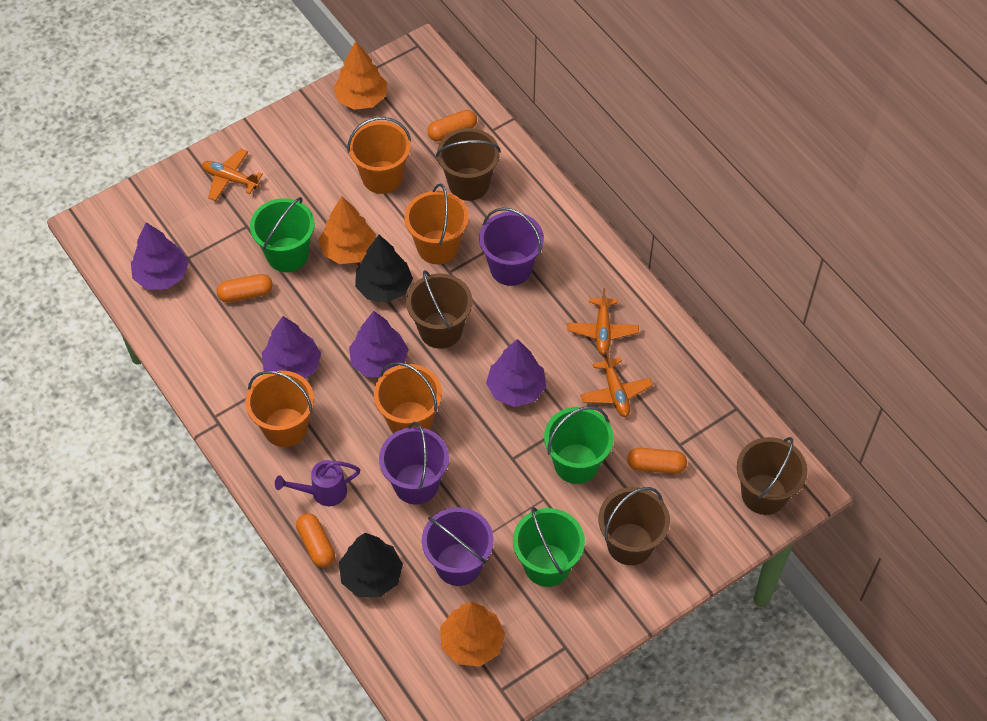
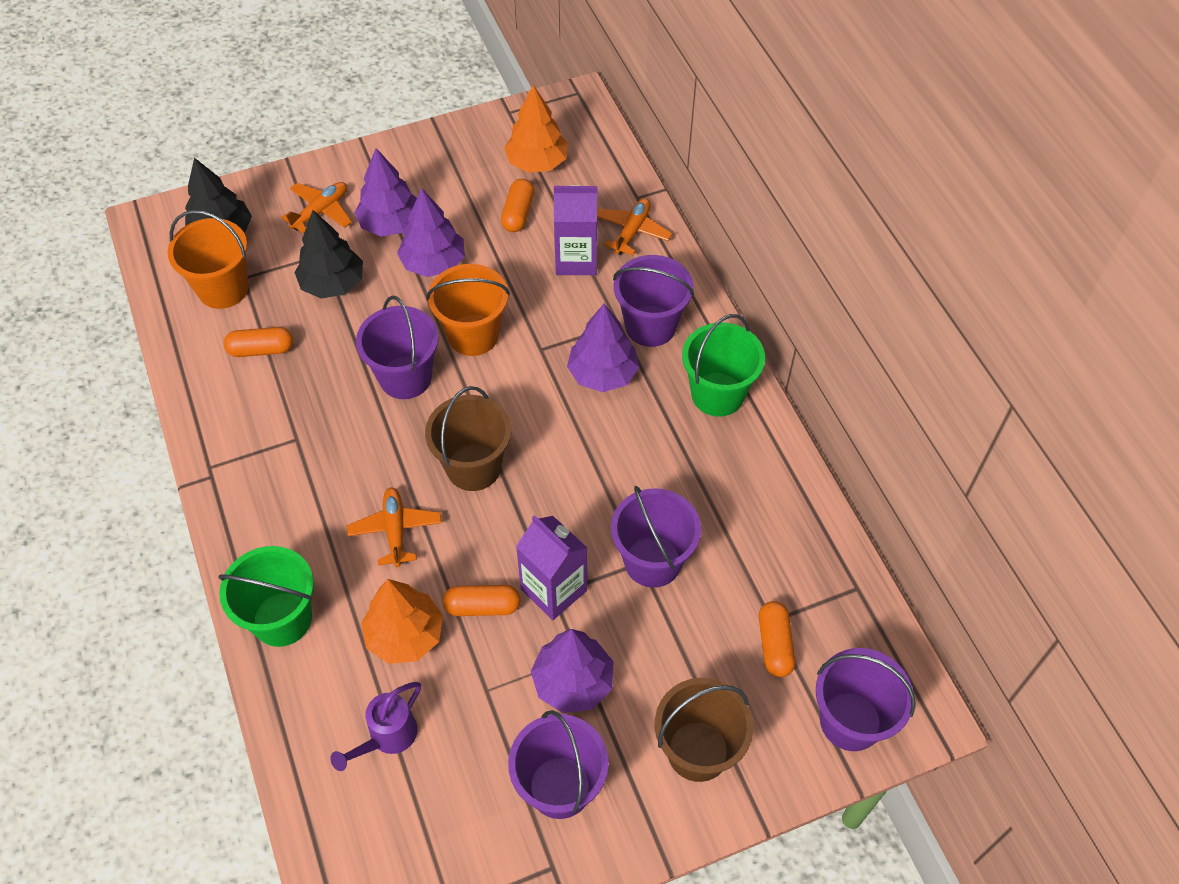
brown bucket: 4 -> 2
green bucket: 3 -> 2
orange bucket: 4 -> 2
orange tree: 3 -> 2
purple bucket: 3 -> 5
purple carton: 0 -> 2

